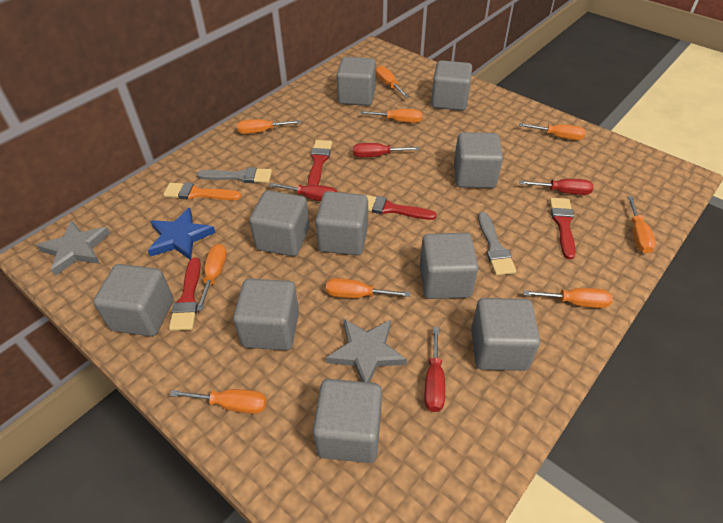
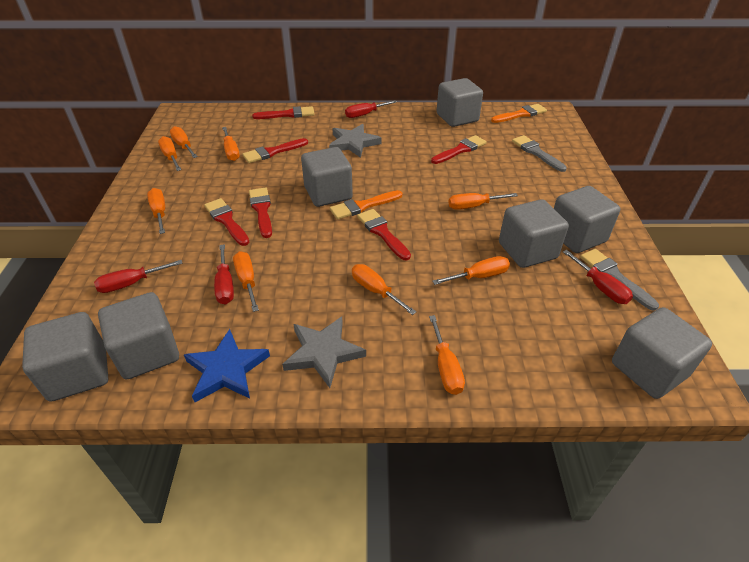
grey cube: 10 -> 7
orange brush: 1 -> 2
red brush: 4 -> 6

